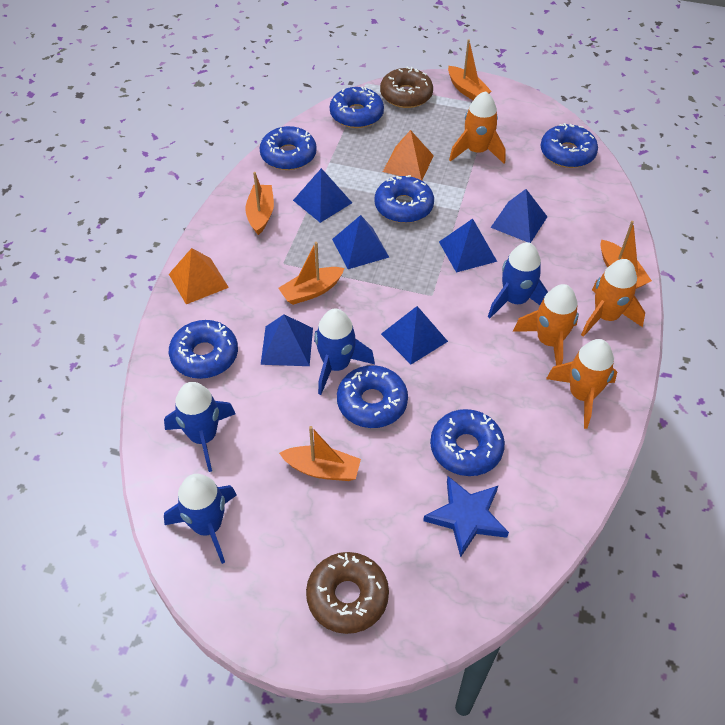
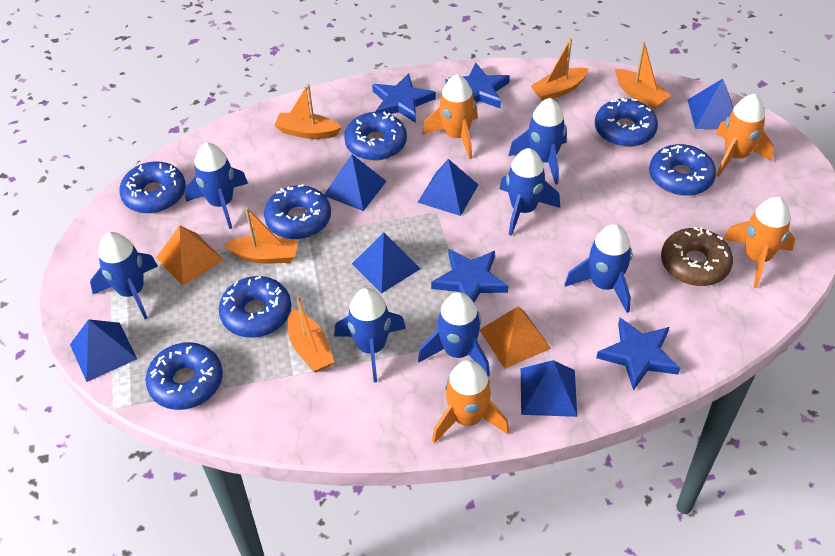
blue rocket: 4 -> 7
blue star: 1 -> 4
brown donut: 2 -> 1

